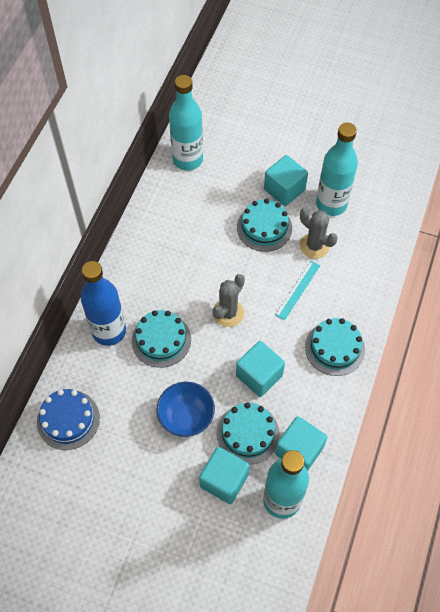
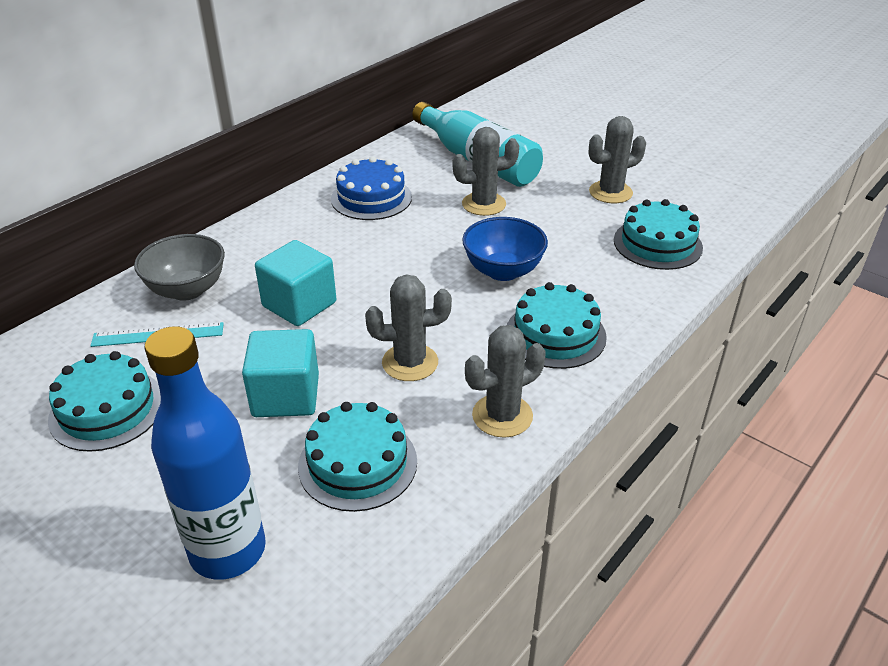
grey bowl: 0 -> 1
grey cactus: 2 -> 4
turquoise bottle: 3 -> 1
turquoise cube: 4 -> 2

